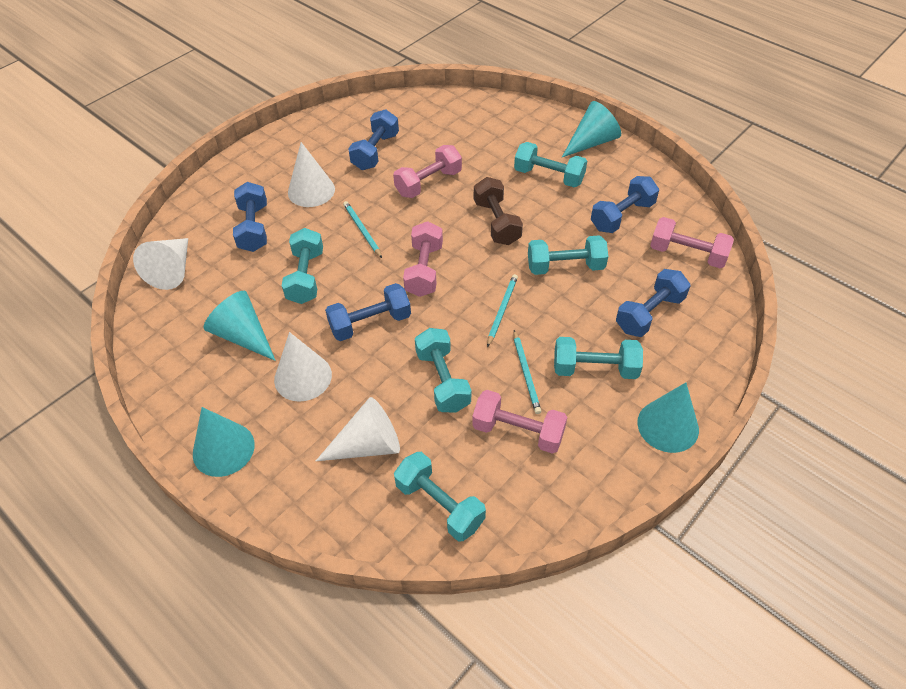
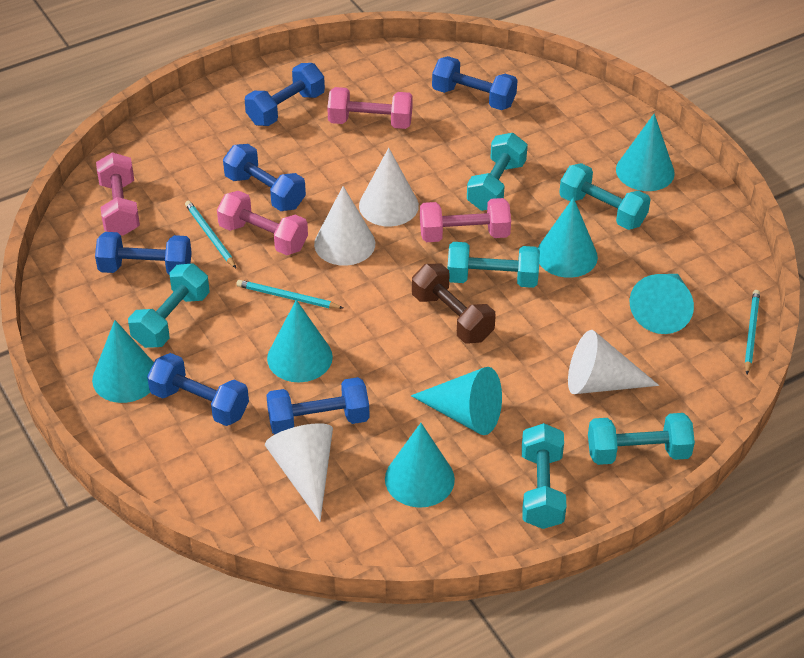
blue dumbbell: 5 -> 6
turquoise cone: 4 -> 7

